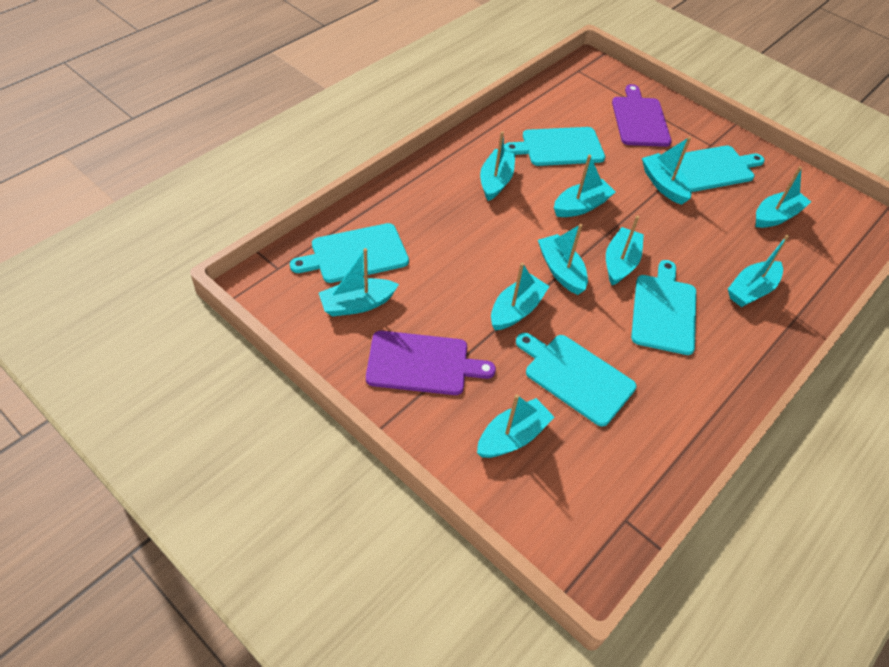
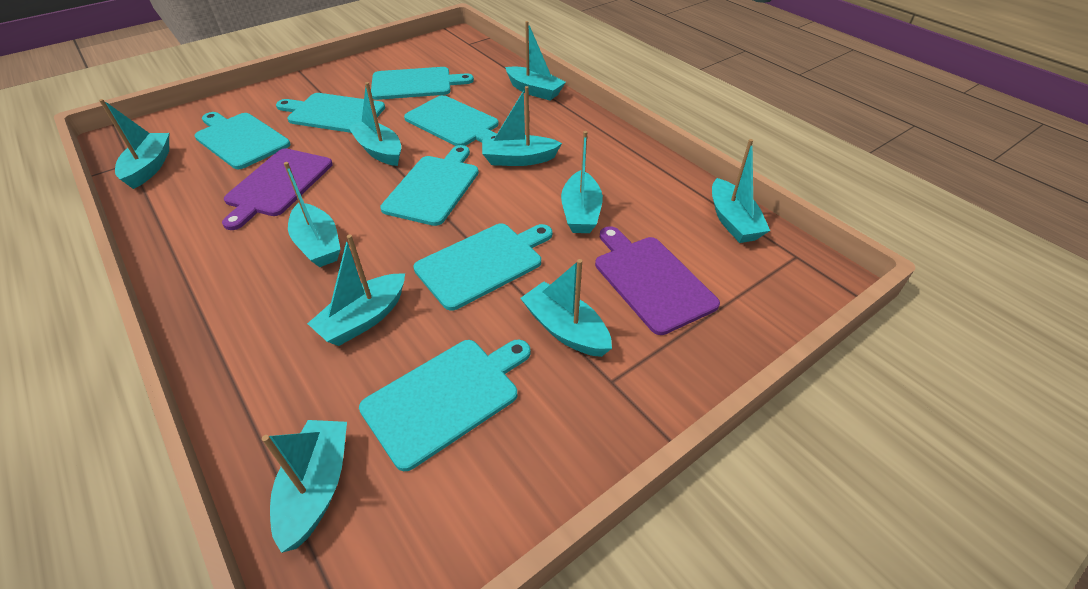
turquoise cutting board: 5 -> 7

